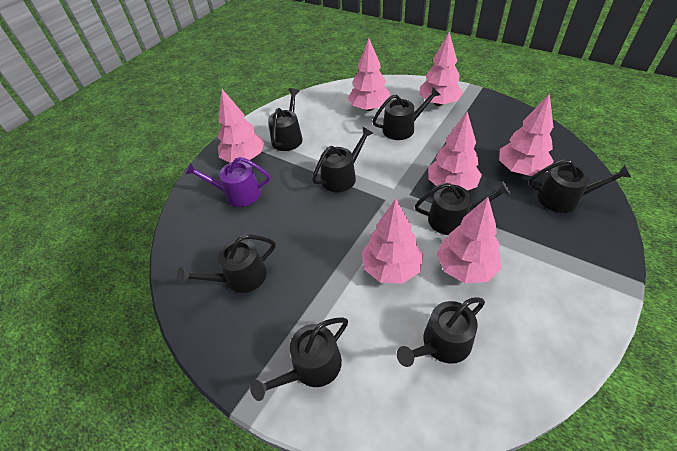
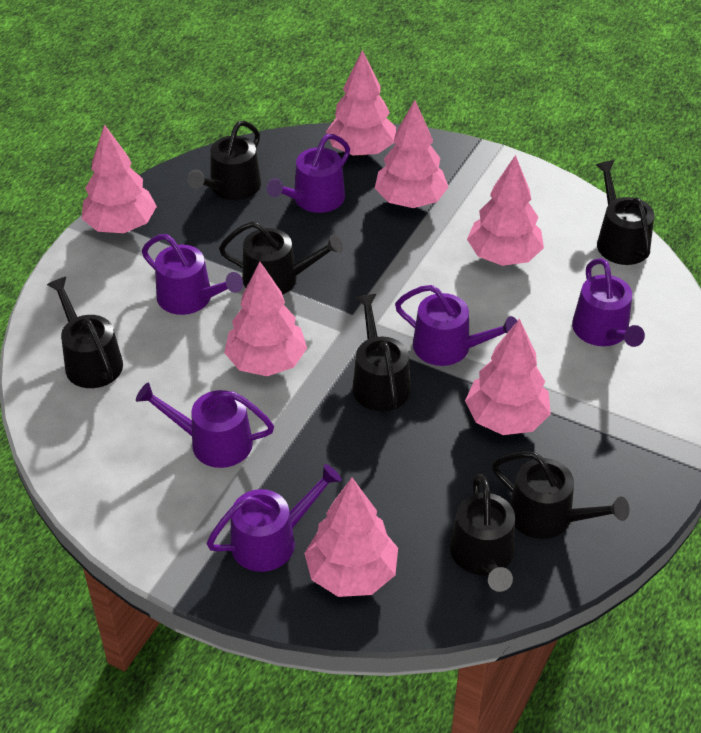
black watering can: 8 -> 7
purple watering can: 1 -> 6

